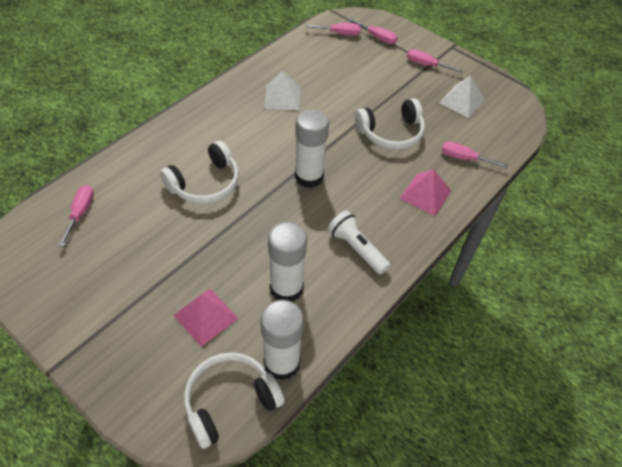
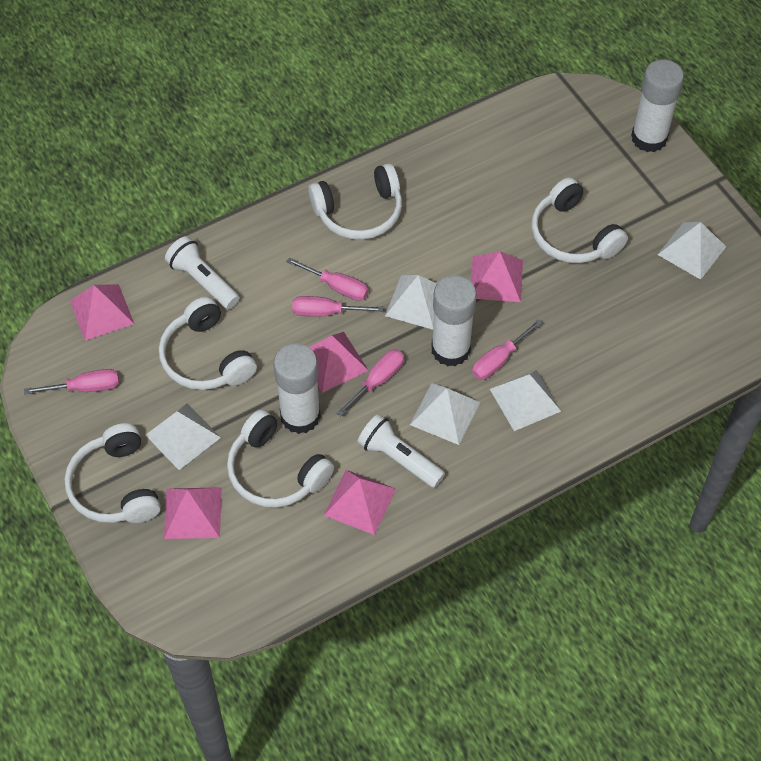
pink pyramid: 2 -> 5
white flashlight: 1 -> 2
white headphones: 3 -> 5
white pyramid: 2 -> 5

